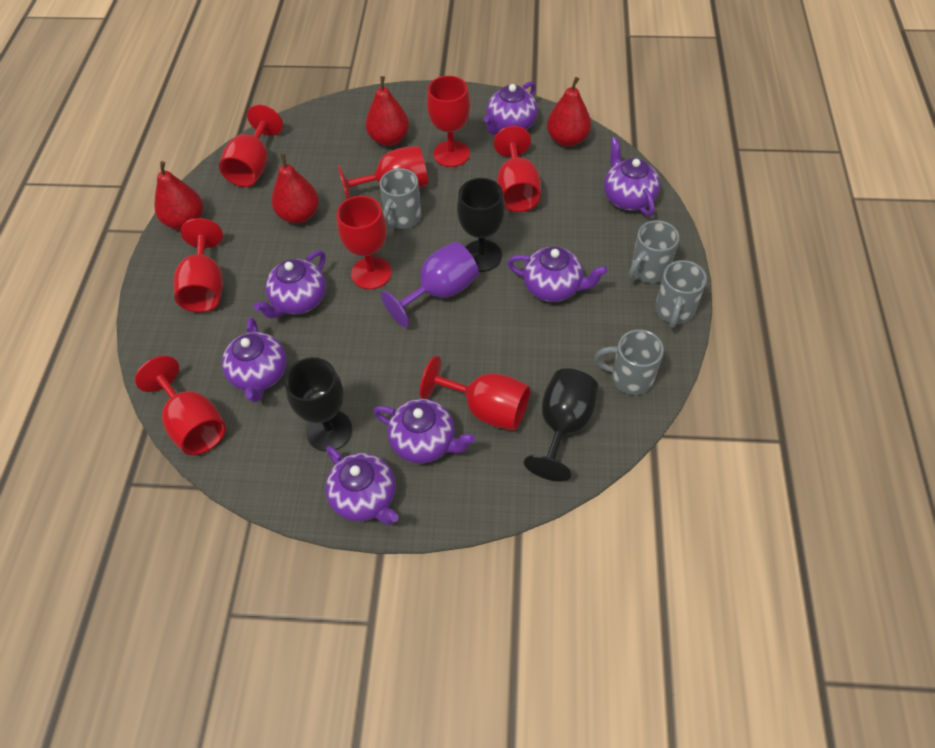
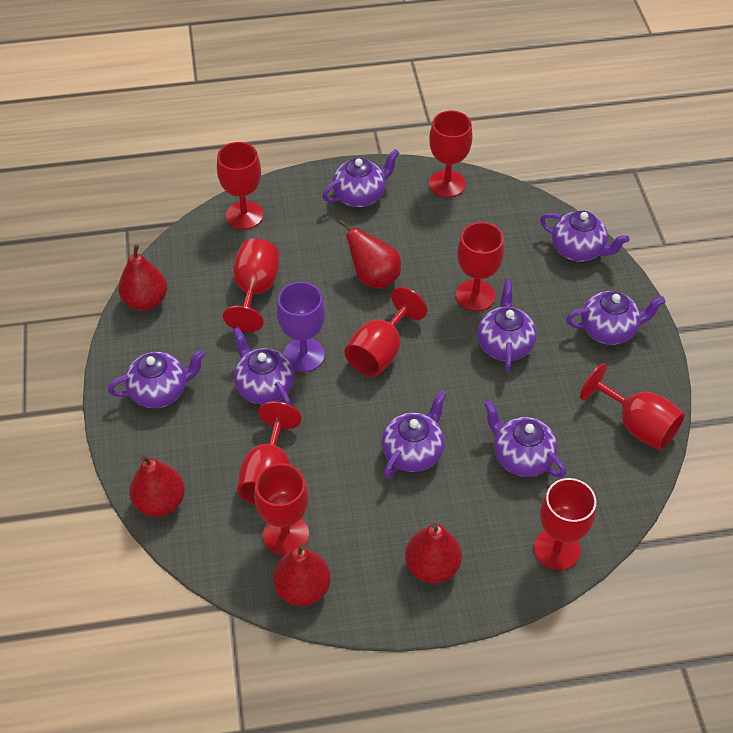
black goblet: 3 -> 0
grey mug: 4 -> 0
purple teapot: 7 -> 8
red goblet: 8 -> 9
red pear: 4 -> 5

